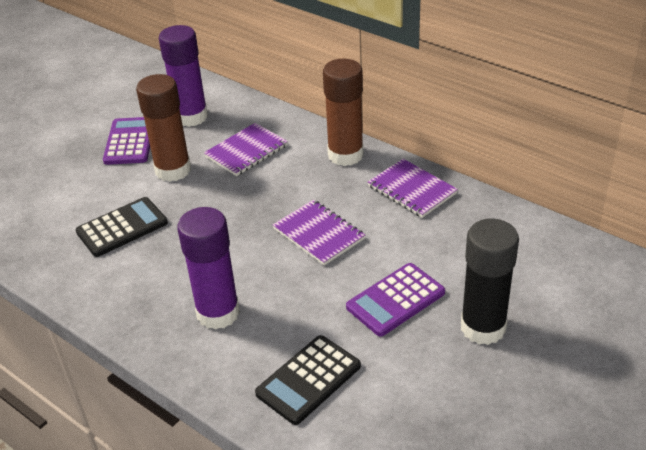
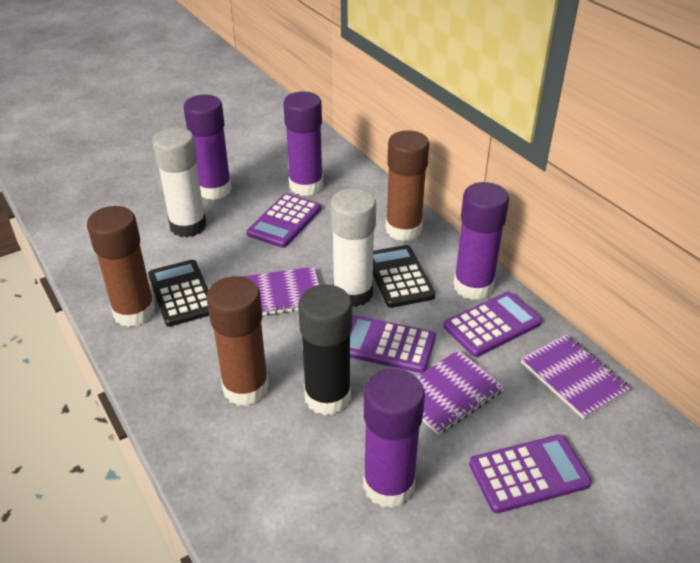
brown glue stick: 2 -> 3
purple calculator: 2 -> 4
purple glue stick: 2 -> 4
white glue stick: 0 -> 2

